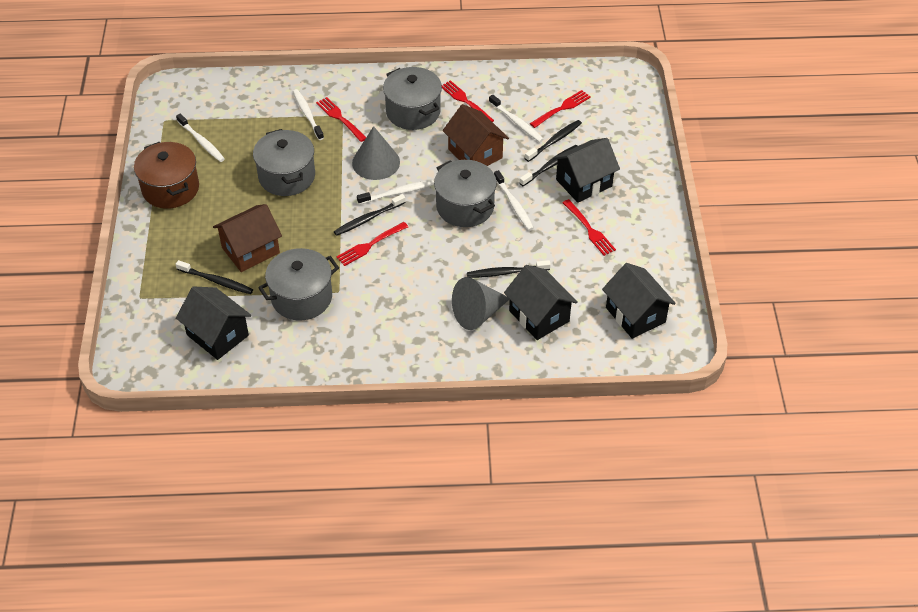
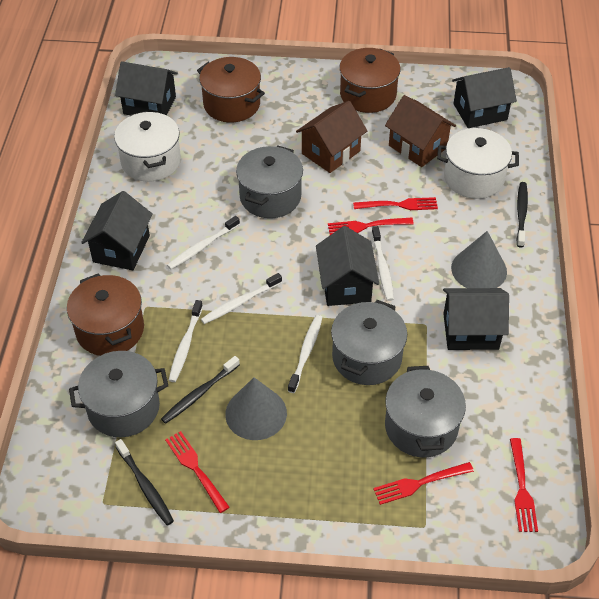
black house: 4 -> 5
black toothbrush: 5 -> 3
brown pot: 1 -> 3
white pot: 0 -> 2

